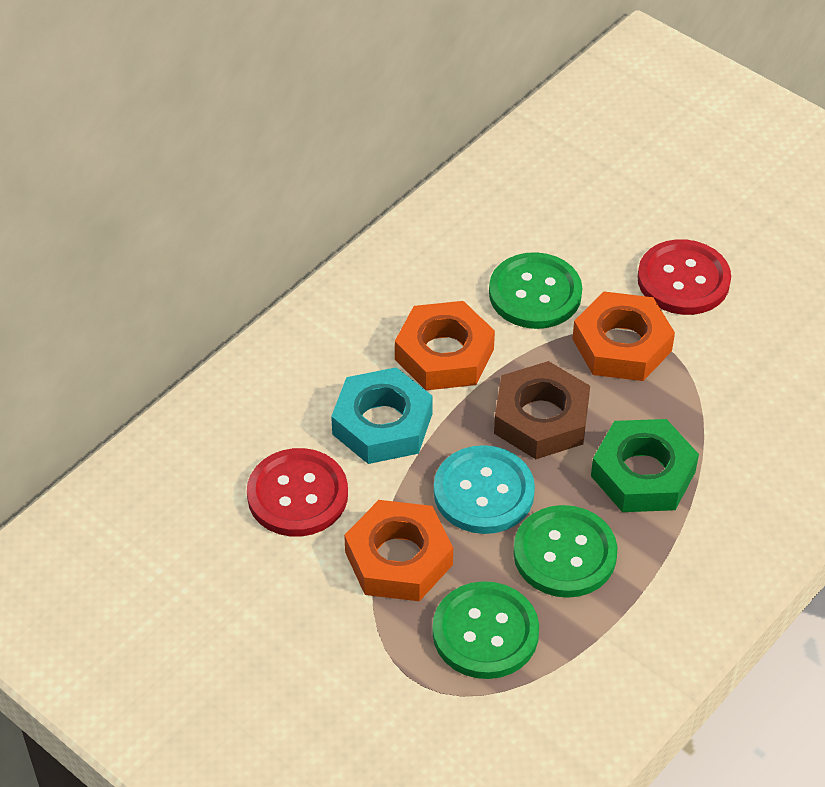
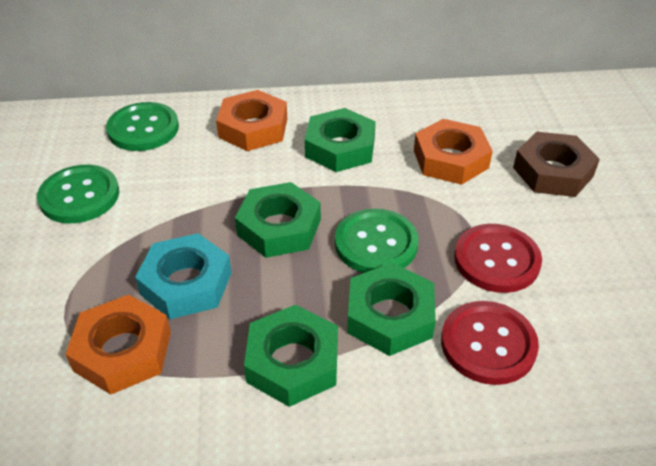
green nut: 1 -> 4
turquoise button: 1 -> 0

